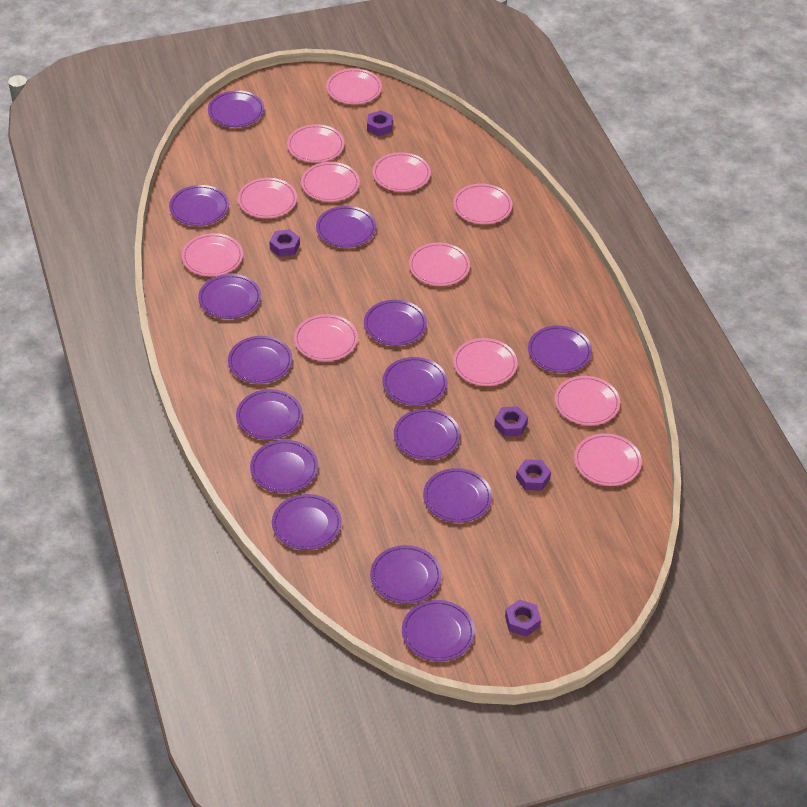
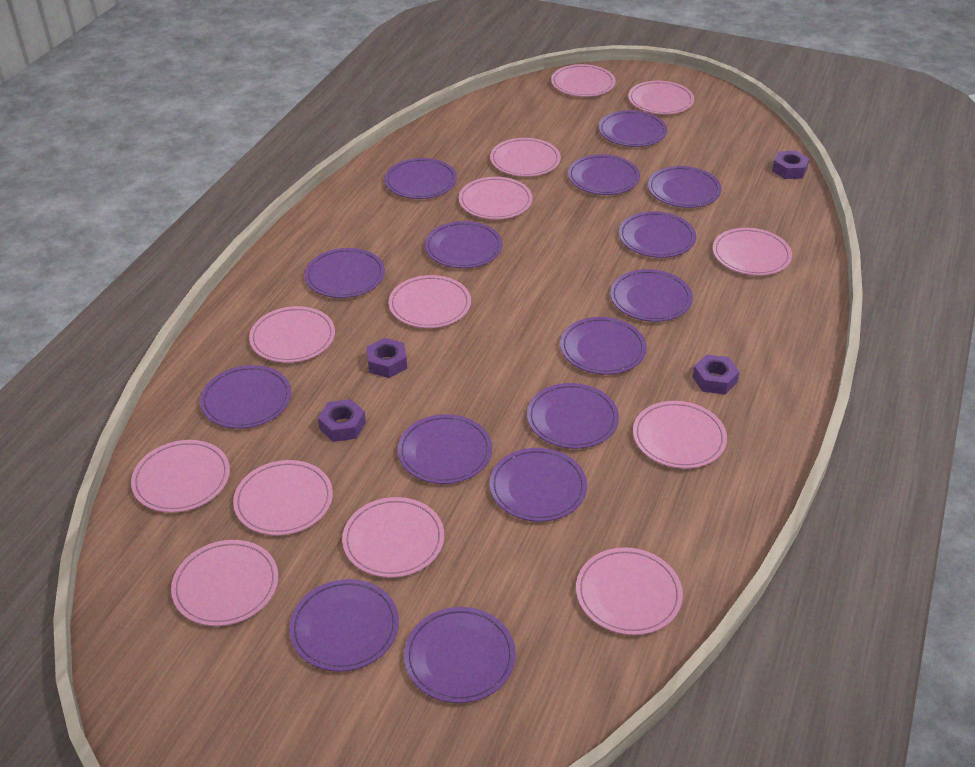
pink plate: 12 -> 13
purple nut: 5 -> 4

